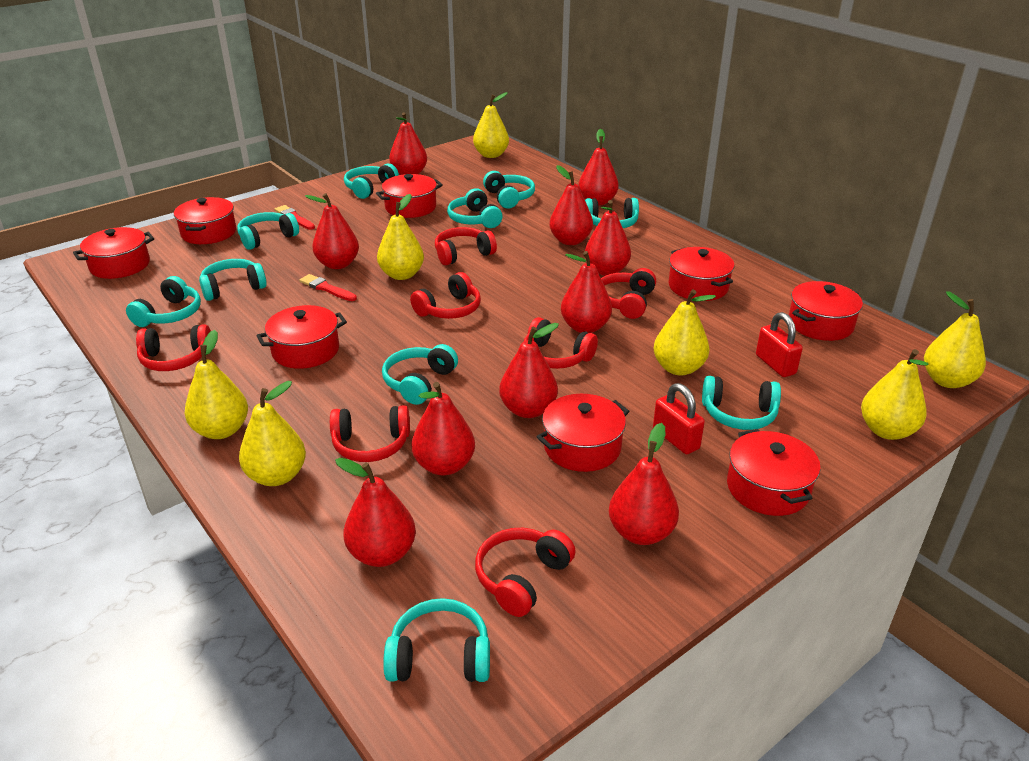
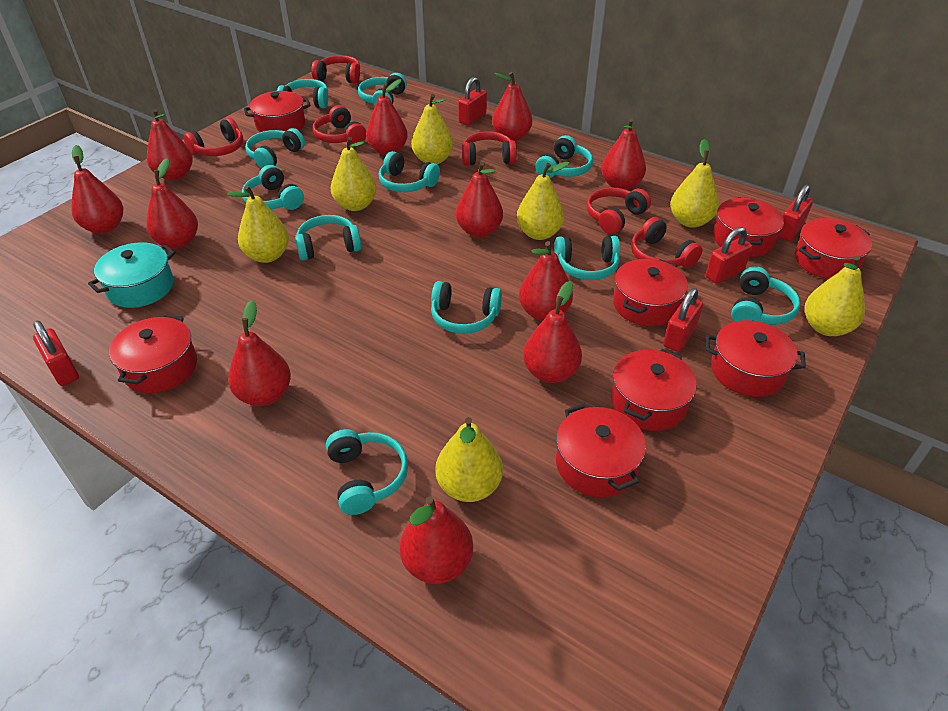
red brush: 2 -> 0
red headphones: 7 -> 6
red padlock: 2 -> 5
red pear: 10 -> 11
turquoise headphones: 10 -> 11
turquoise pot: 0 -> 1

